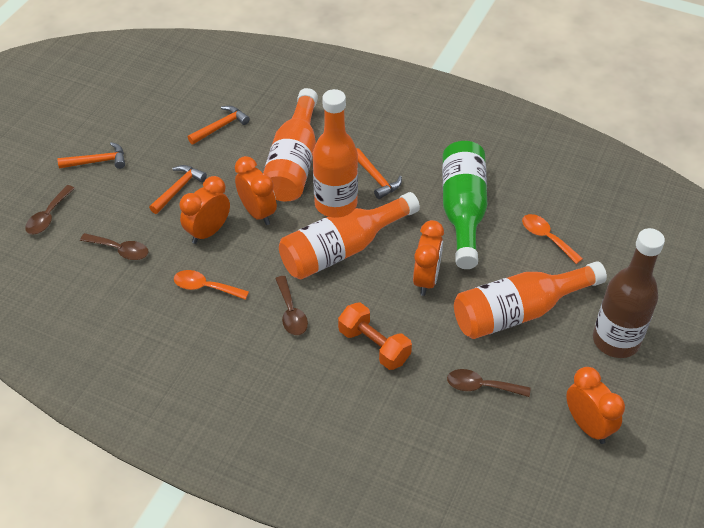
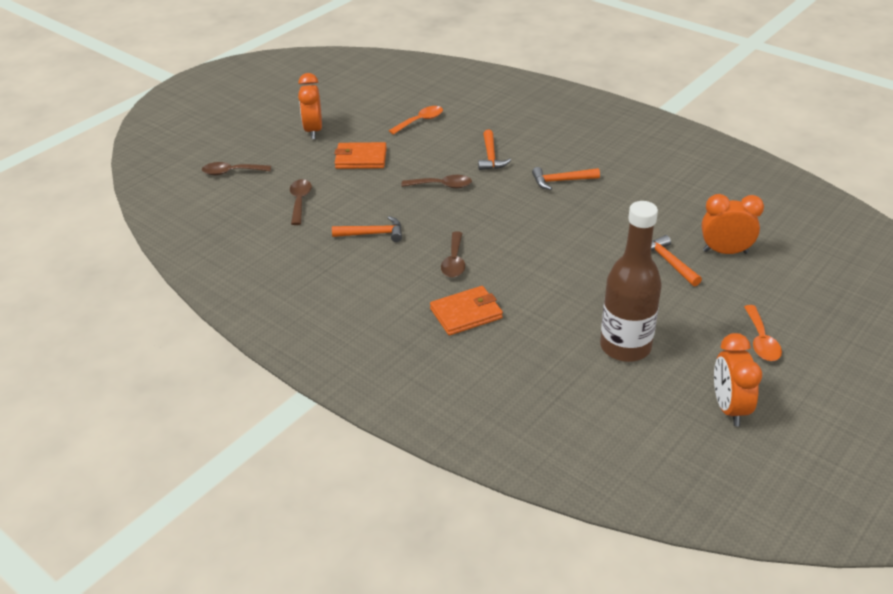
green bottle: 1 -> 0
orange bottle: 4 -> 0
orange clock: 4 -> 3
orange dumbbell: 1 -> 0
orange wallet: 0 -> 2

